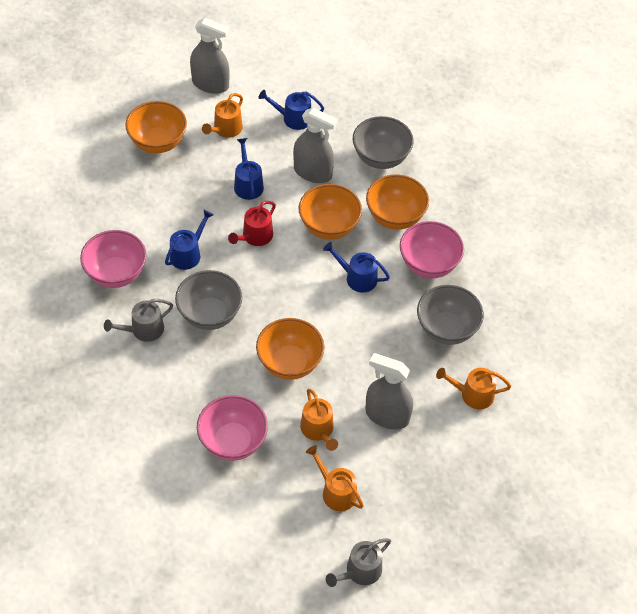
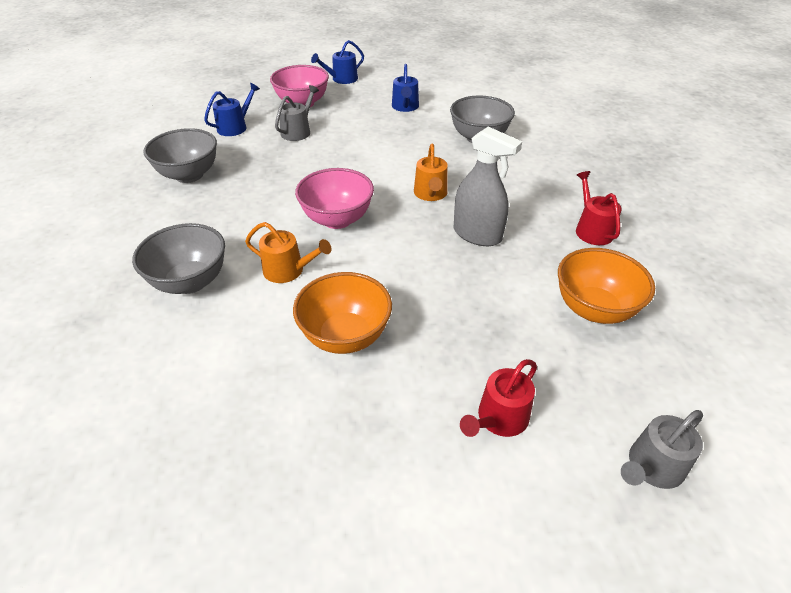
blue watering can: 4 -> 3
grey spray bottle: 3 -> 1
orange bowl: 4 -> 2
orange watering can: 4 -> 2
pink bowl: 3 -> 2
red watering can: 1 -> 2

